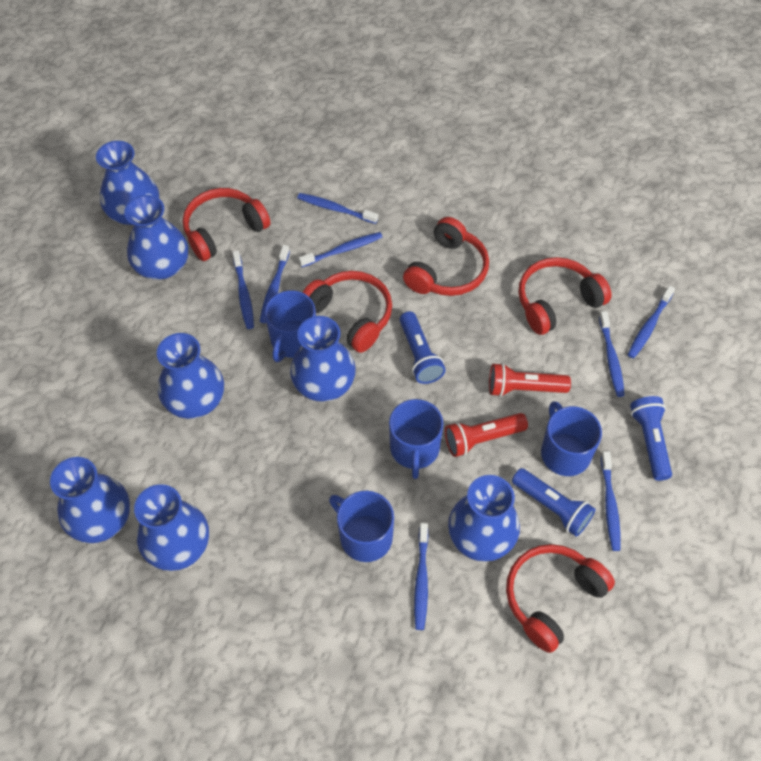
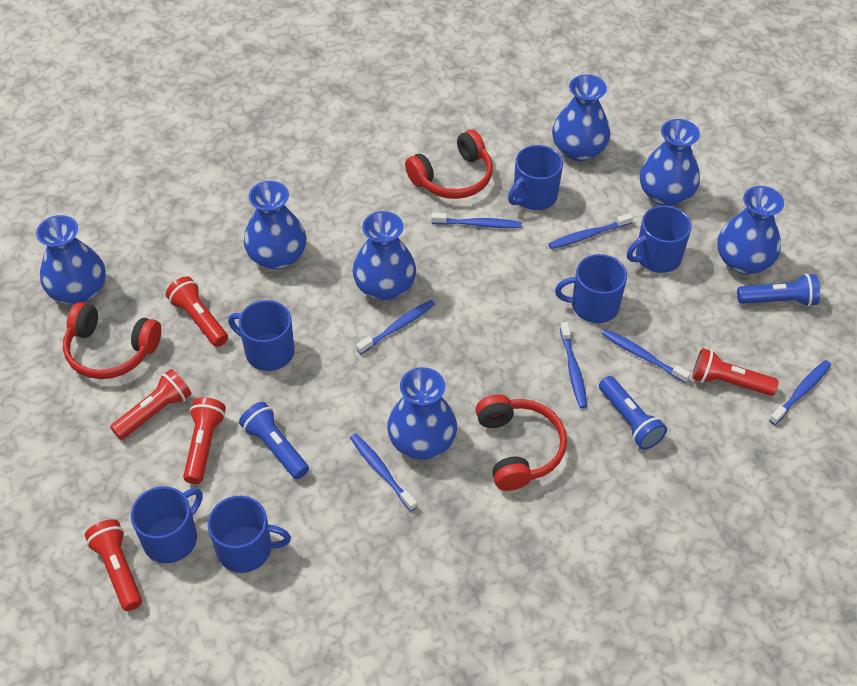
blue mug: 4 -> 6
blue toothbrush: 8 -> 7
red flashlight: 2 -> 5
red headphones: 5 -> 3

